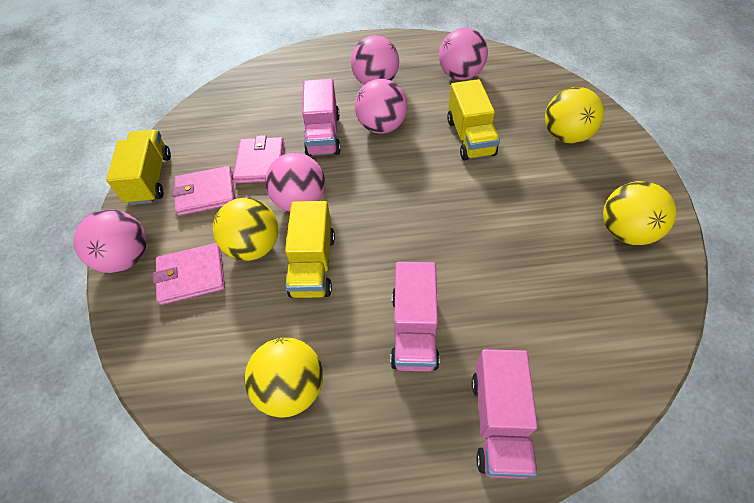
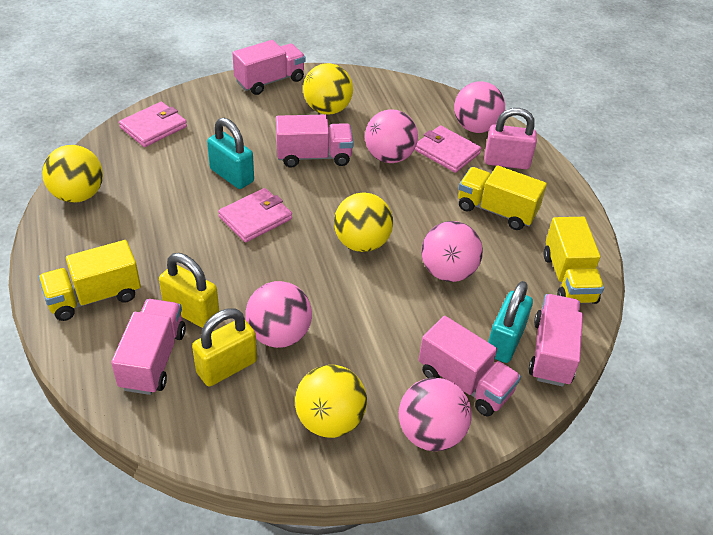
pink padlock: 0 -> 1
pink truck: 3 -> 5
turquoise padlock: 0 -> 2
yellow padlock: 0 -> 2

